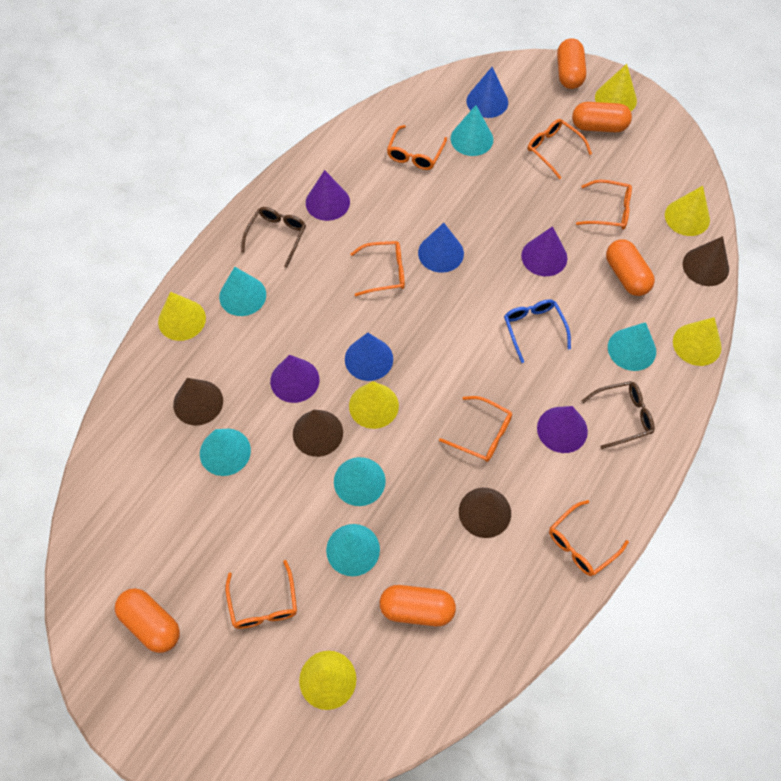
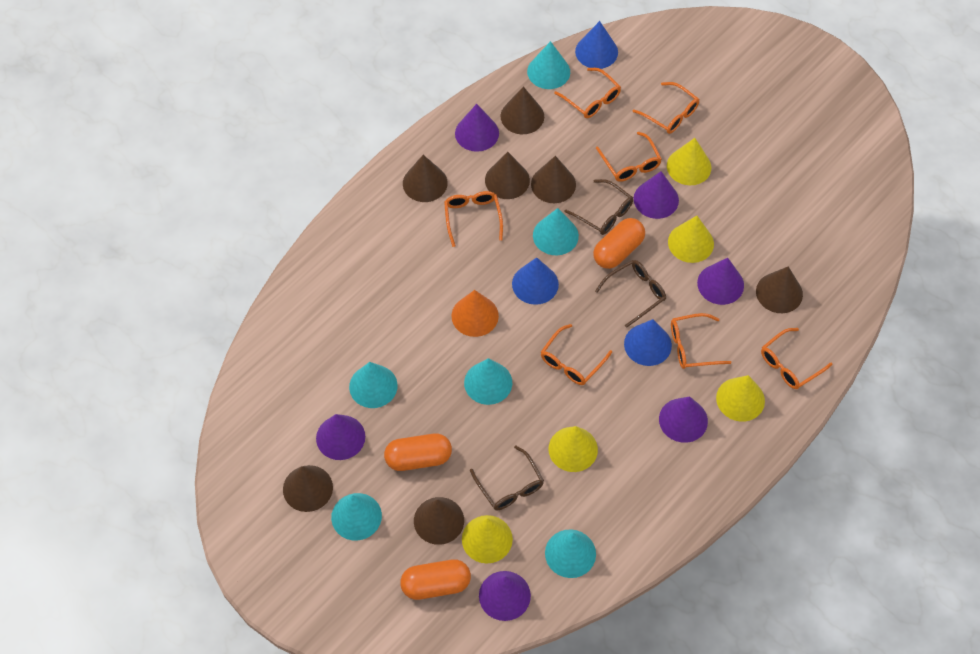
blue glasses: 1 -> 0
brown cone: 4 -> 7
brown glasses: 2 -> 3
orange capsule: 5 -> 3
orange cone: 0 -> 1
purple cone: 4 -> 6
yellow cone: 6 -> 5

